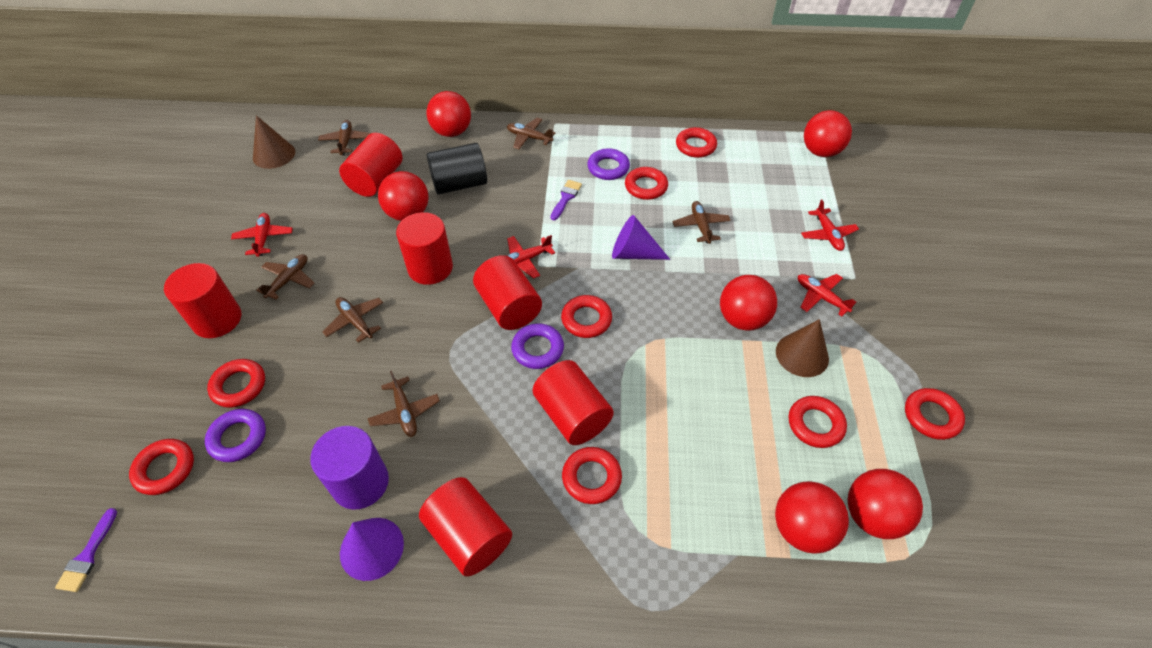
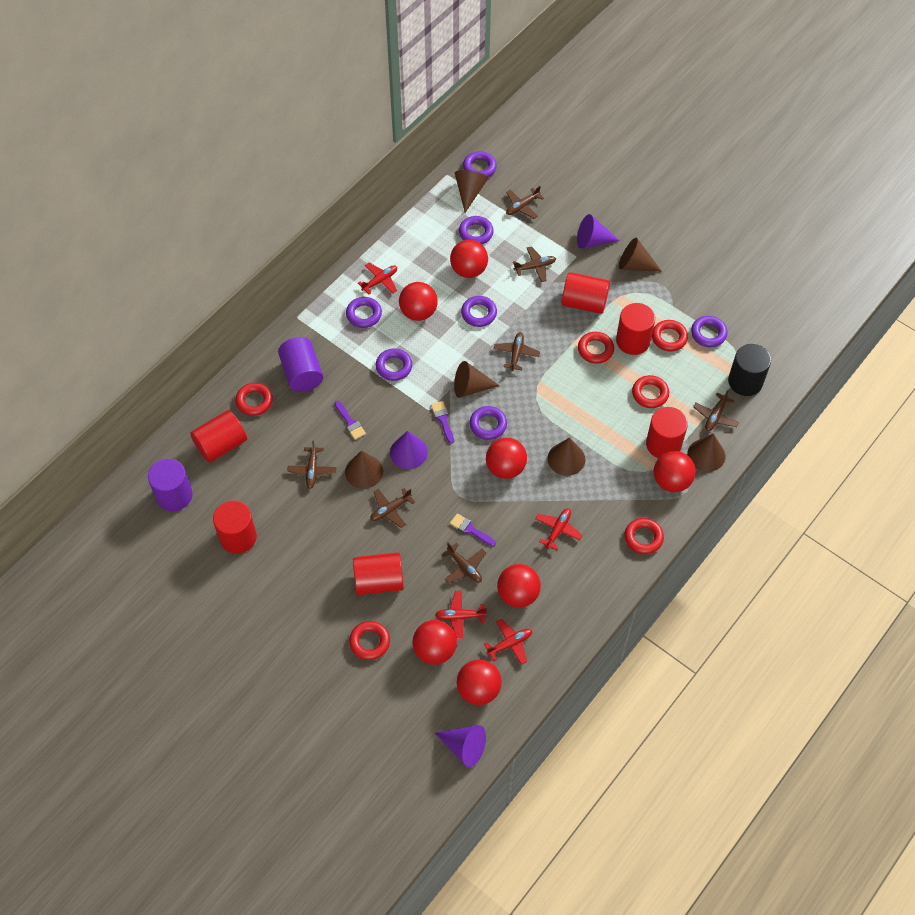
brown cone: 2 -> 6
brown plane: 6 -> 7
purple brush: 2 -> 3
purple cone: 2 -> 3
purple cylinder: 1 -> 2
purple ring: 3 -> 7
red ball: 6 -> 7
red ring: 8 -> 6

